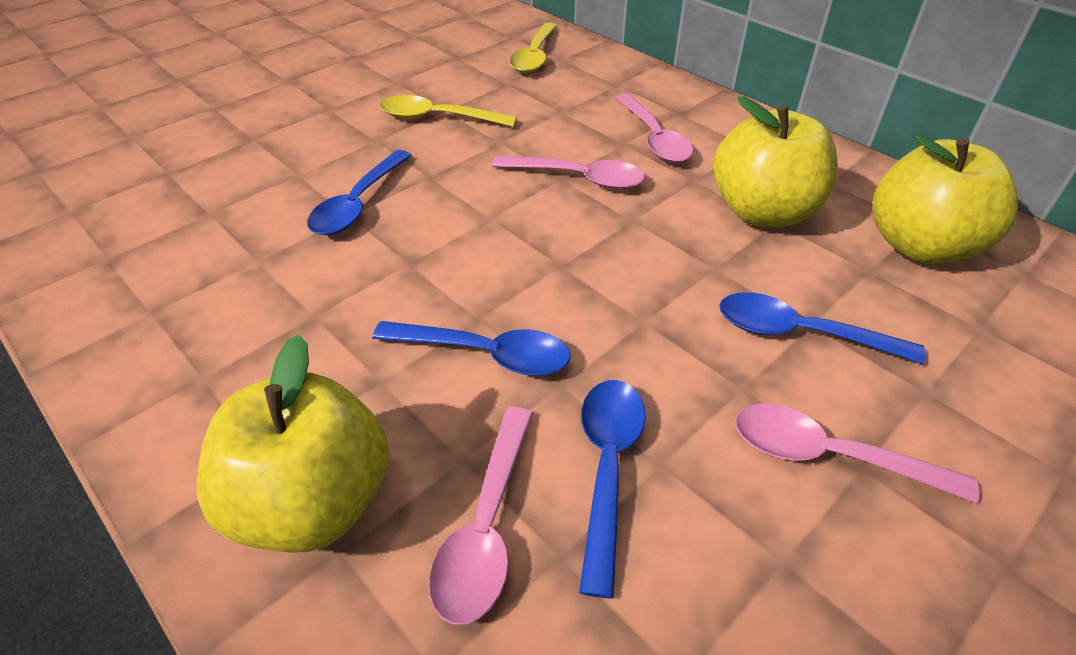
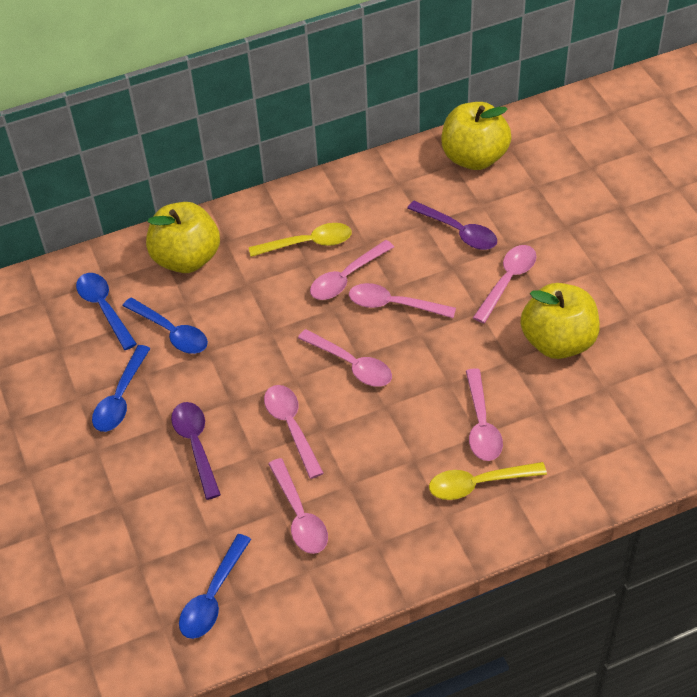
pink spoon: 4 -> 7
purple spoon: 0 -> 2

